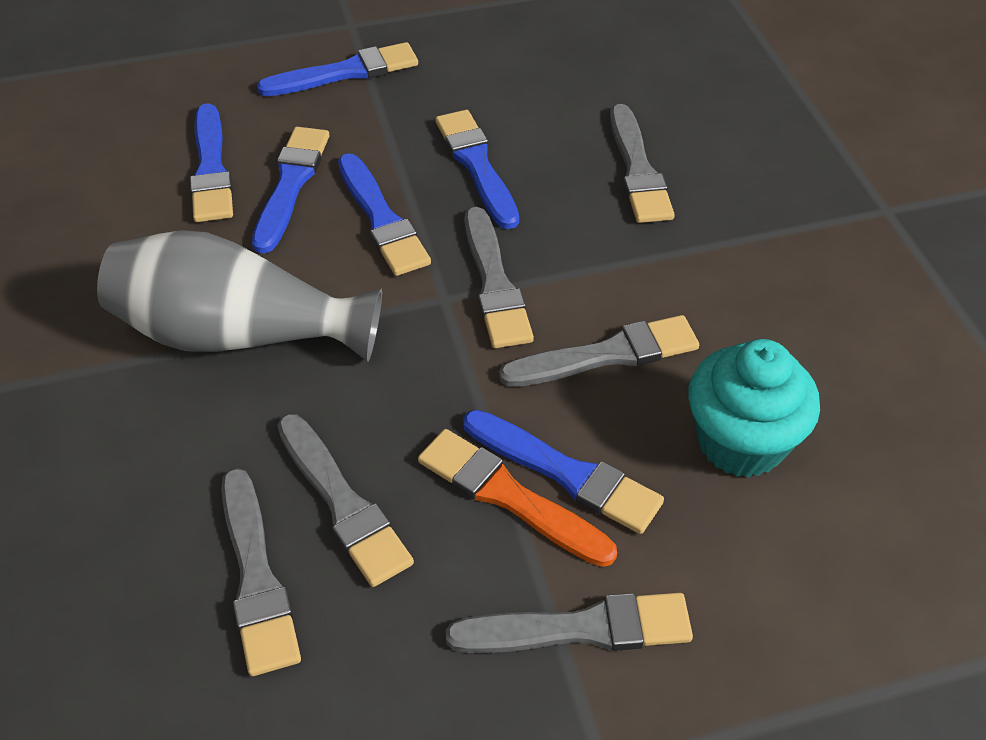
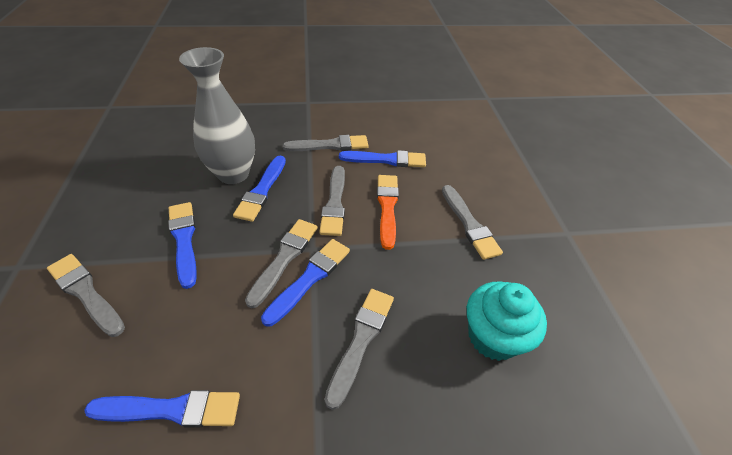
blue brush: 6 -> 5

